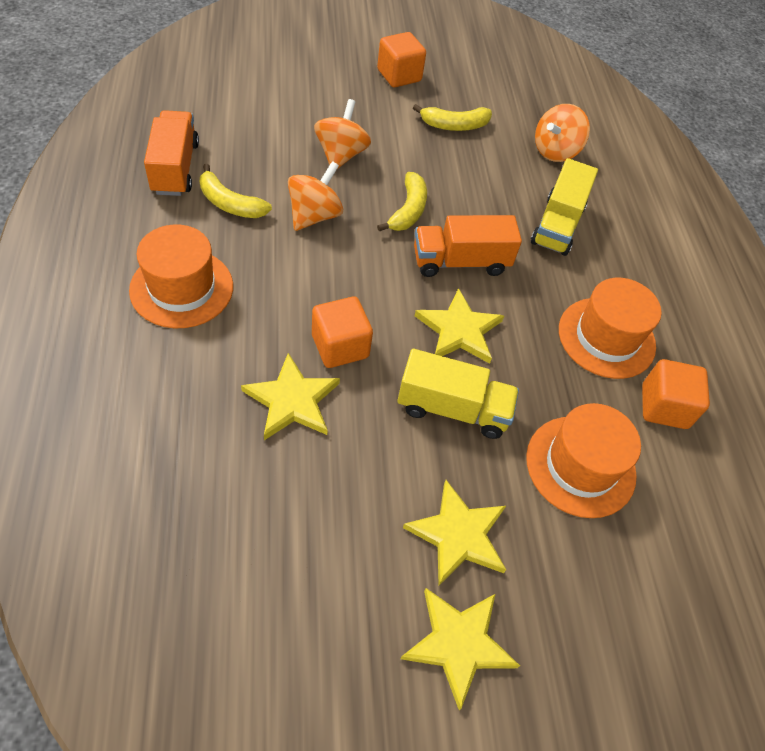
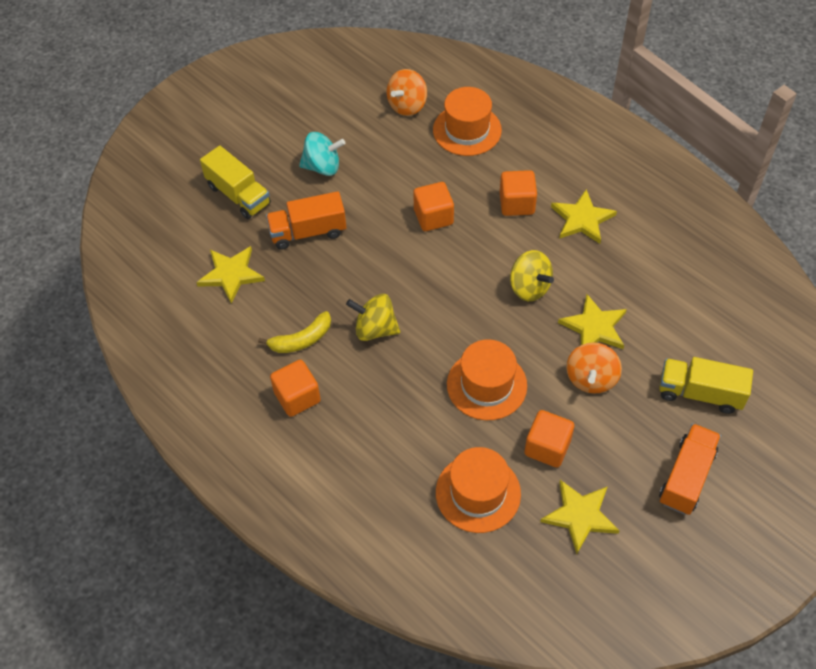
orange cube: 3 -> 4
orange spinning top: 3 -> 2
turquoise spinning top: 0 -> 1
yellow banana: 3 -> 1
yellow spinning top: 0 -> 2

